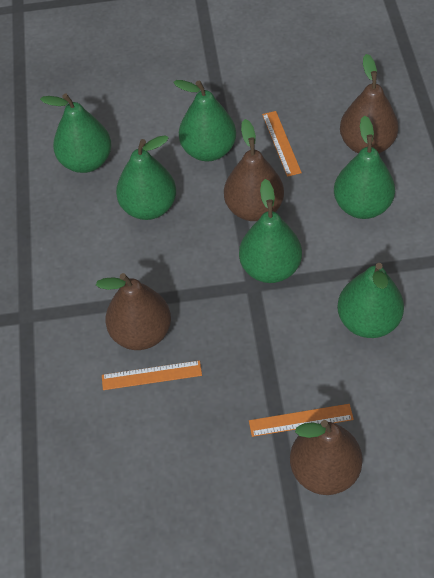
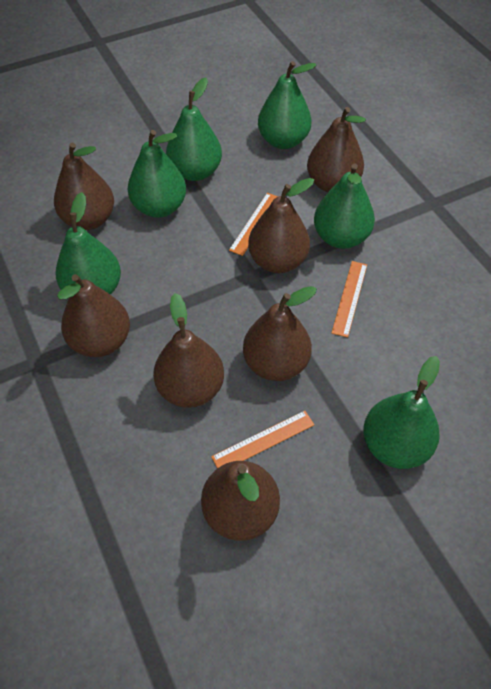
brown pear: 4 -> 7

